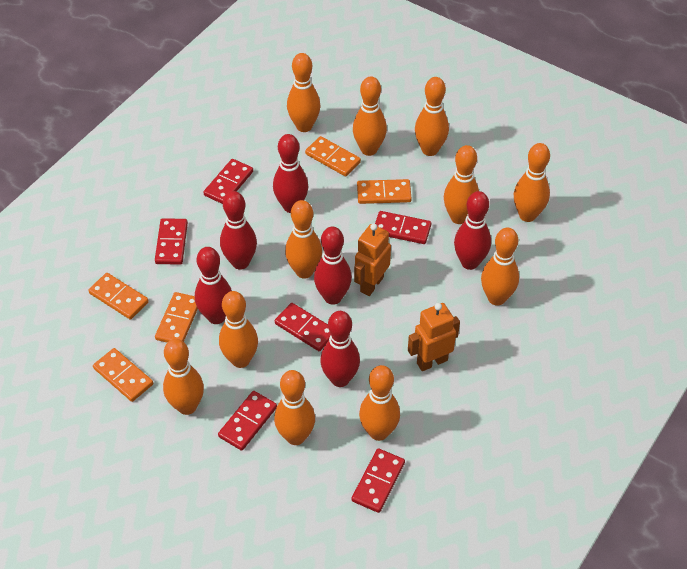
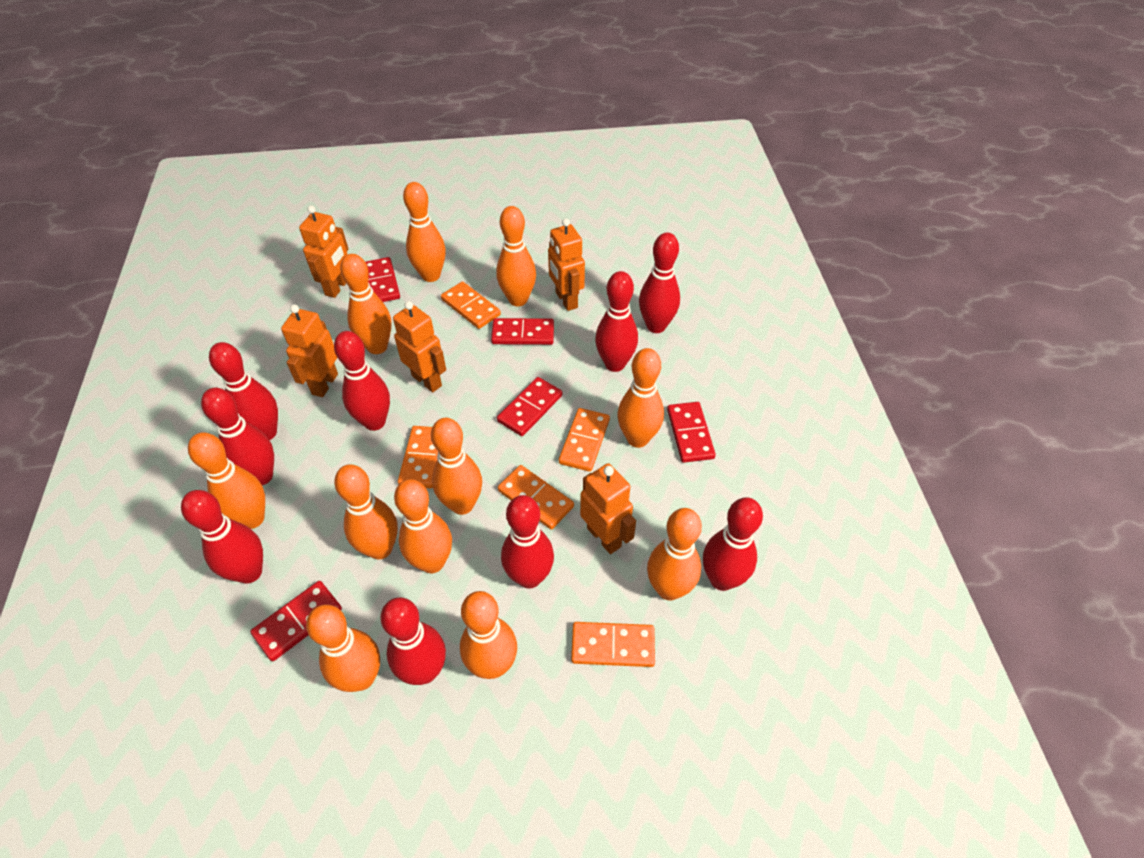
orange robot: 2 -> 5
red bowling pin: 6 -> 9
red domino: 6 -> 5

